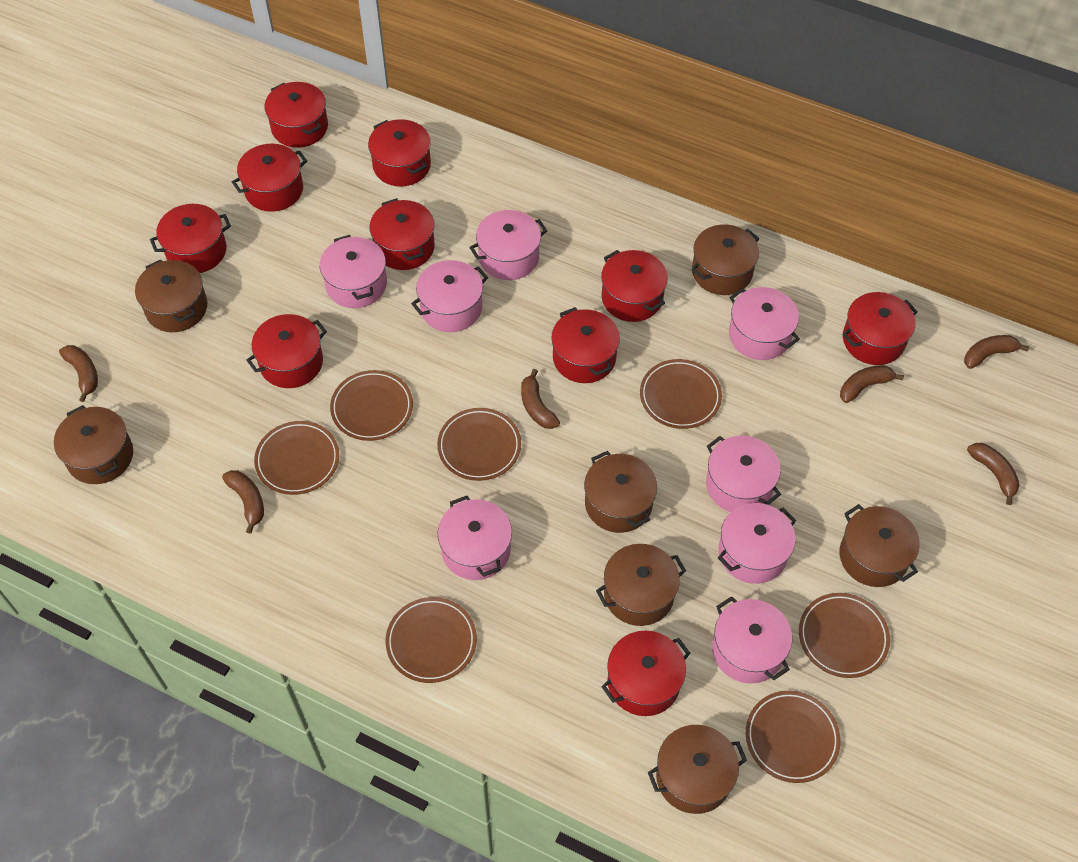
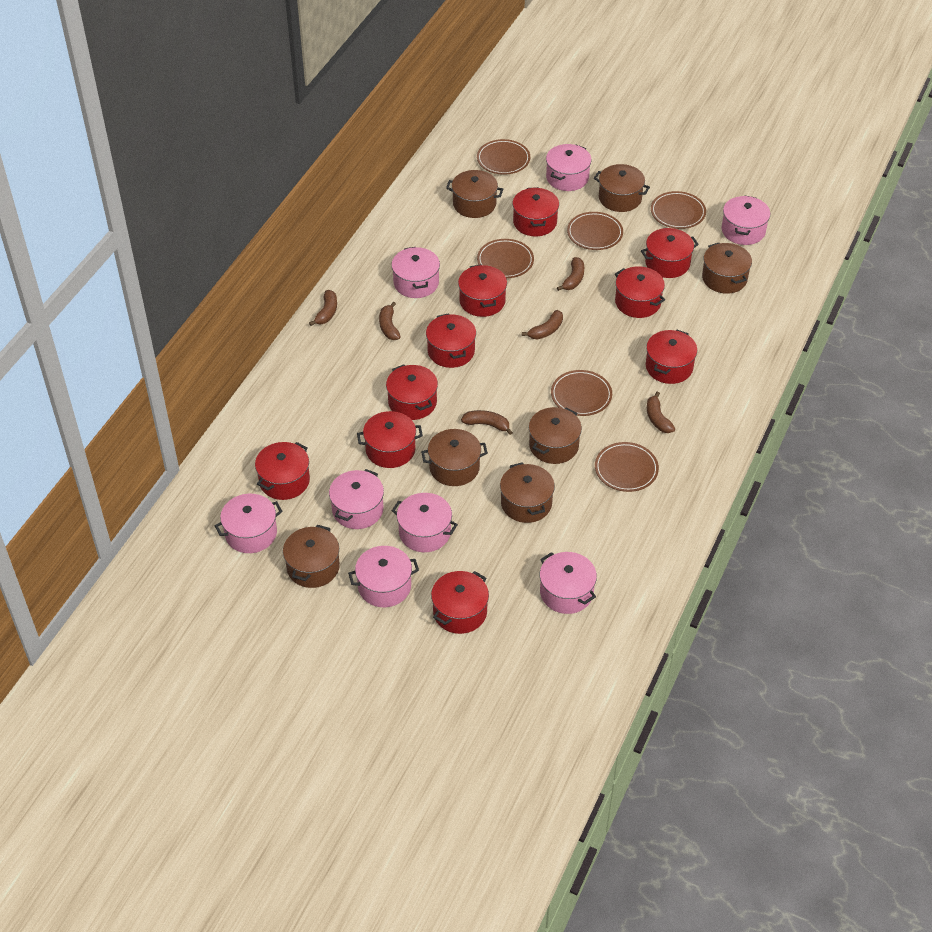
brown plate: 7 -> 6

